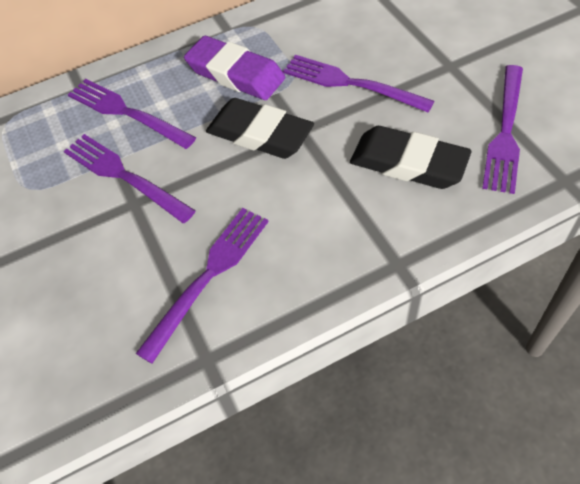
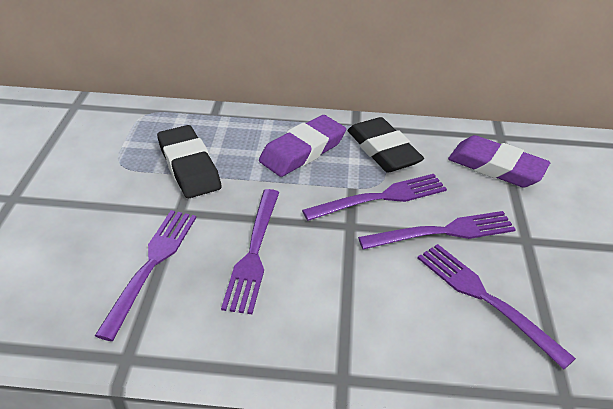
purple eraser: 1 -> 2

